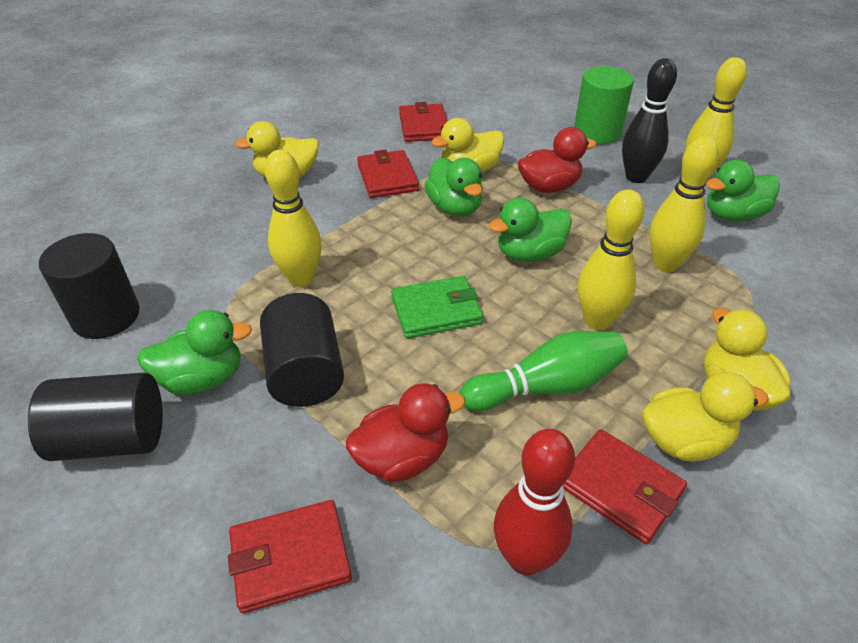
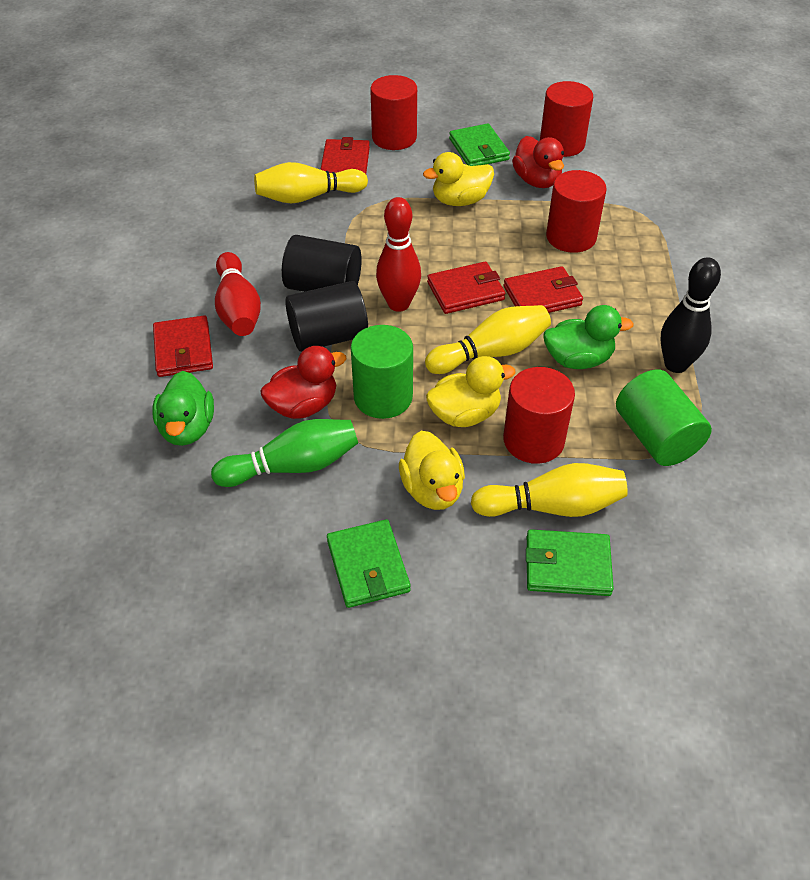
black cylinder: 3 -> 2
green cylinder: 1 -> 2
green duck: 4 -> 2
green wallet: 1 -> 3
red bowling pin: 1 -> 2
red cylinder: 0 -> 4
yellow bowling pin: 4 -> 3
yellow duck: 4 -> 3

